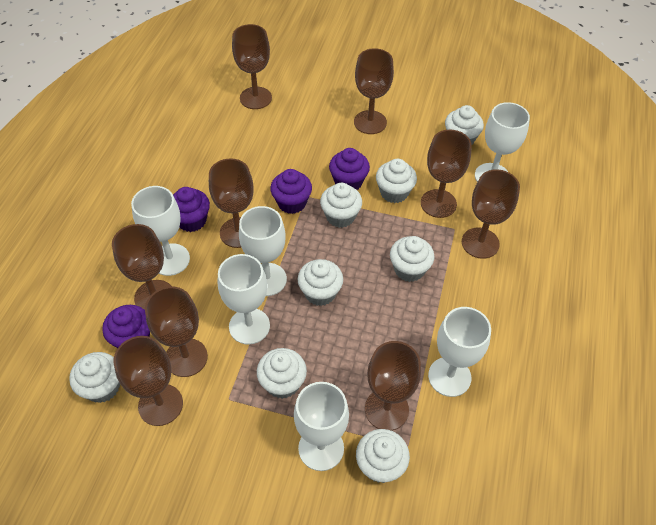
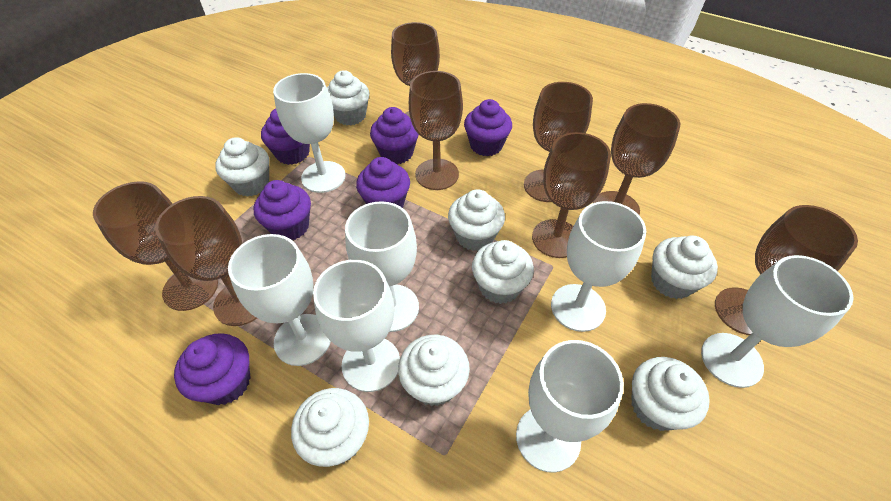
brown goblet: 9 -> 8
purple cupcake: 4 -> 6
white goblet: 6 -> 7

